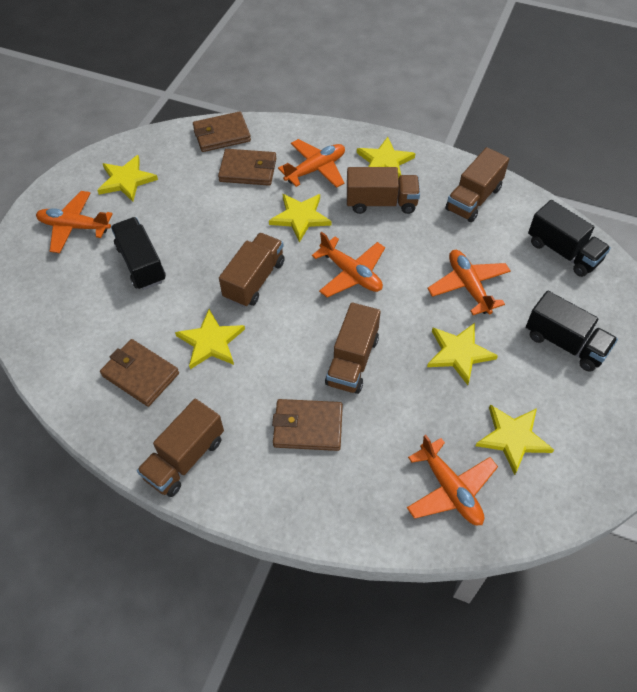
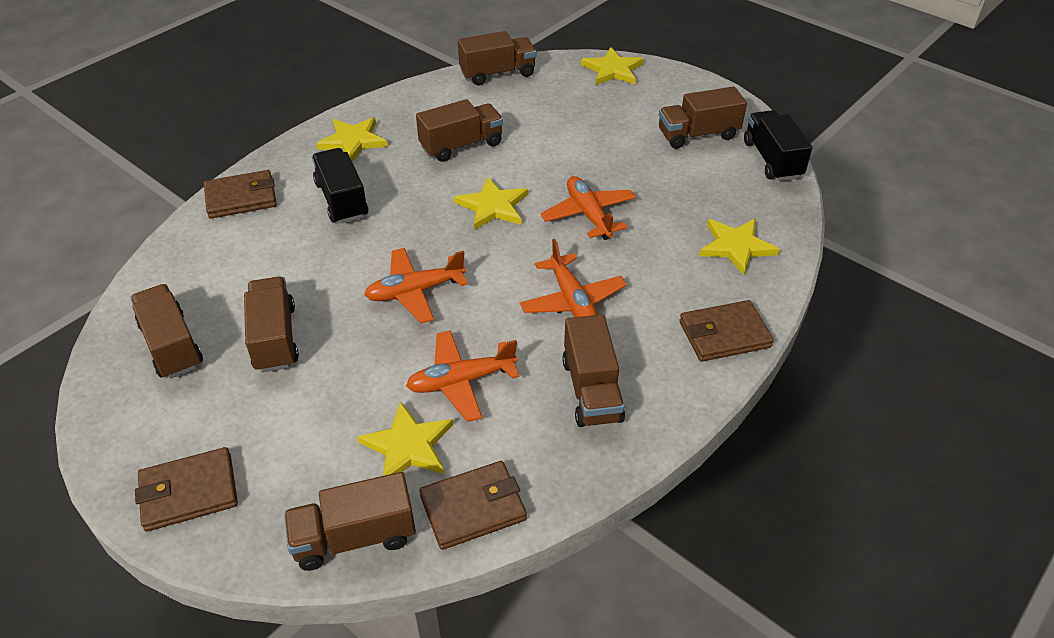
black truck: 3 -> 2
brown truck: 5 -> 7
orange plane: 5 -> 4
yellow star: 6 -> 5

